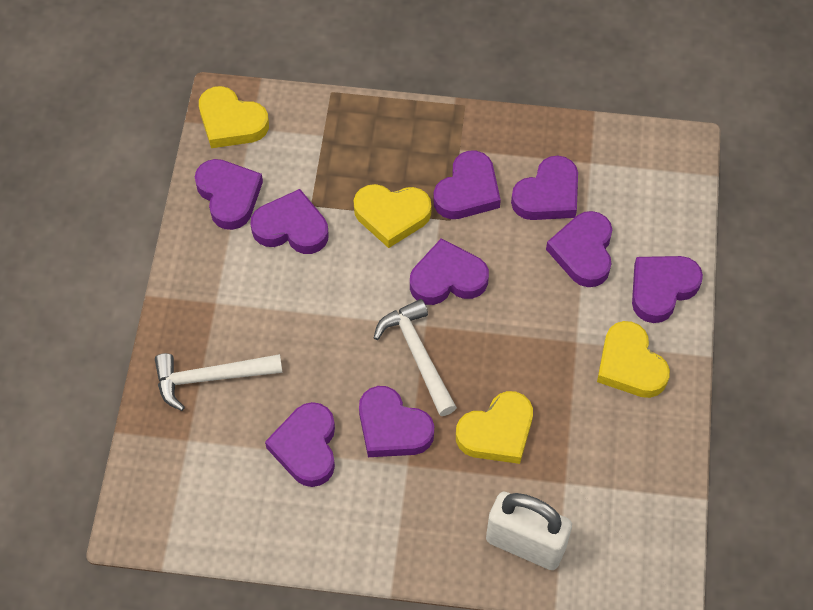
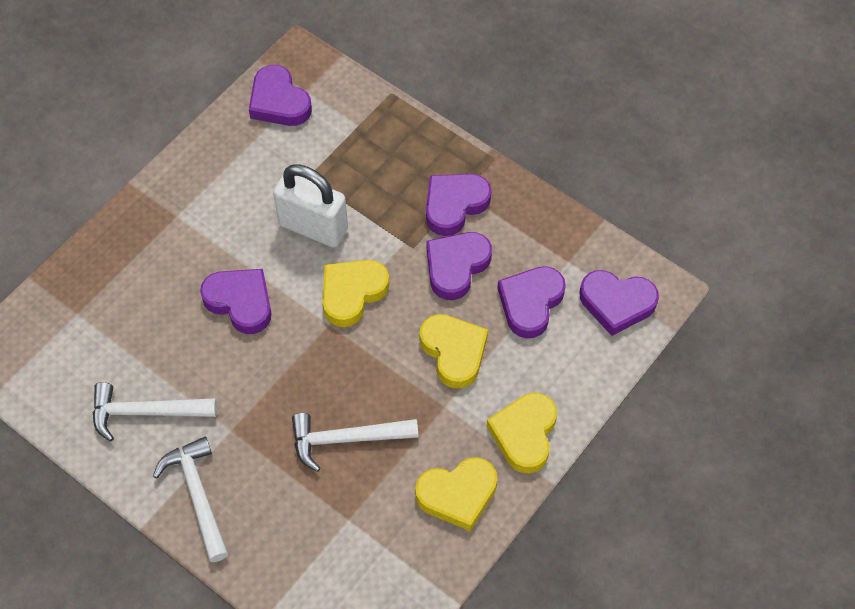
purple heart: 9 -> 6
white hammer: 2 -> 3

